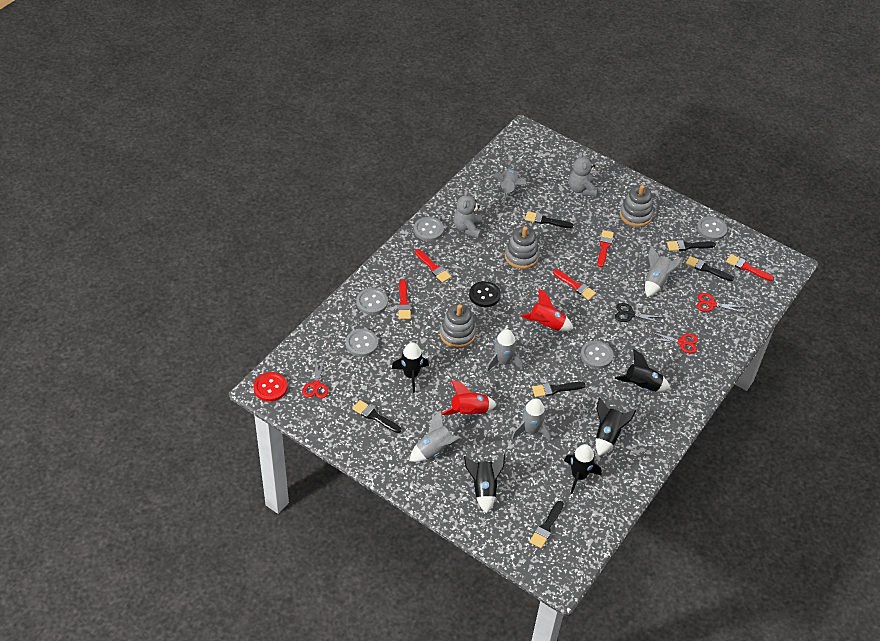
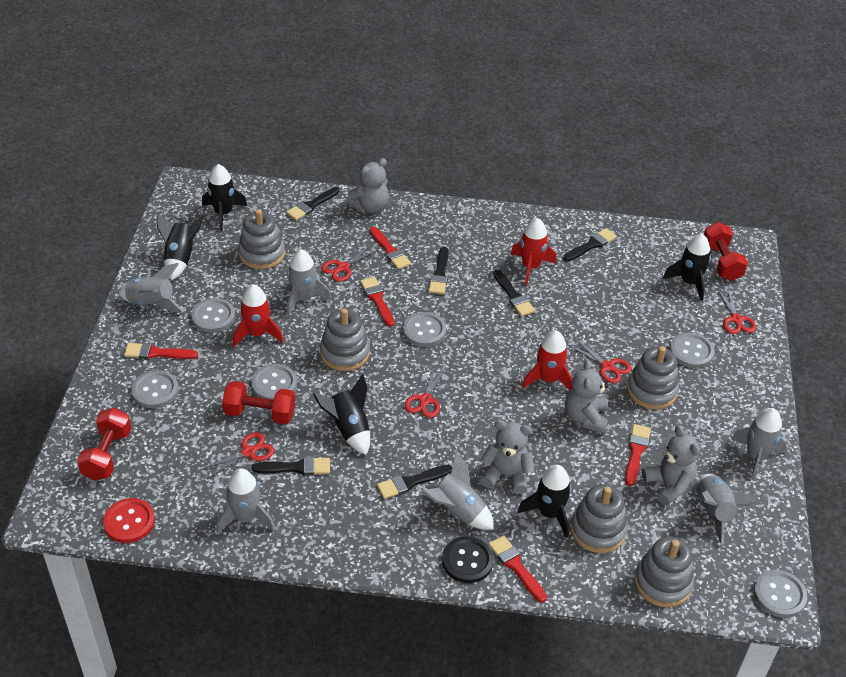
black scissors: 1 -> 0
grey button: 5 -> 6
grey rocket: 5 -> 6
grey stacking toy: 3 -> 5
grey teddy bear: 2 -> 4
red dumbbell: 0 -> 3
red rocket: 2 -> 3
red scissors: 3 -> 5

